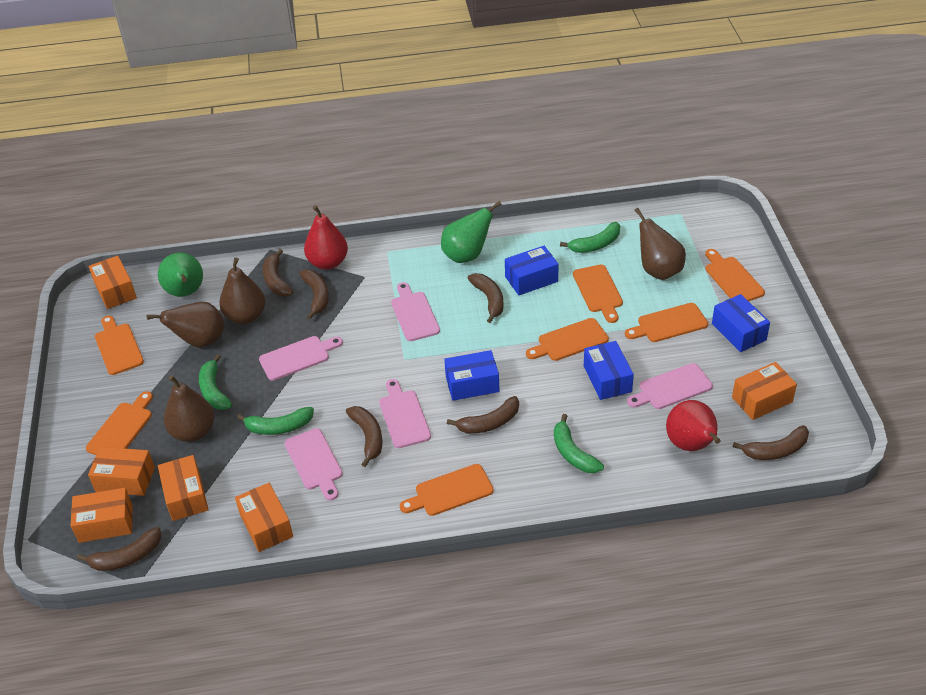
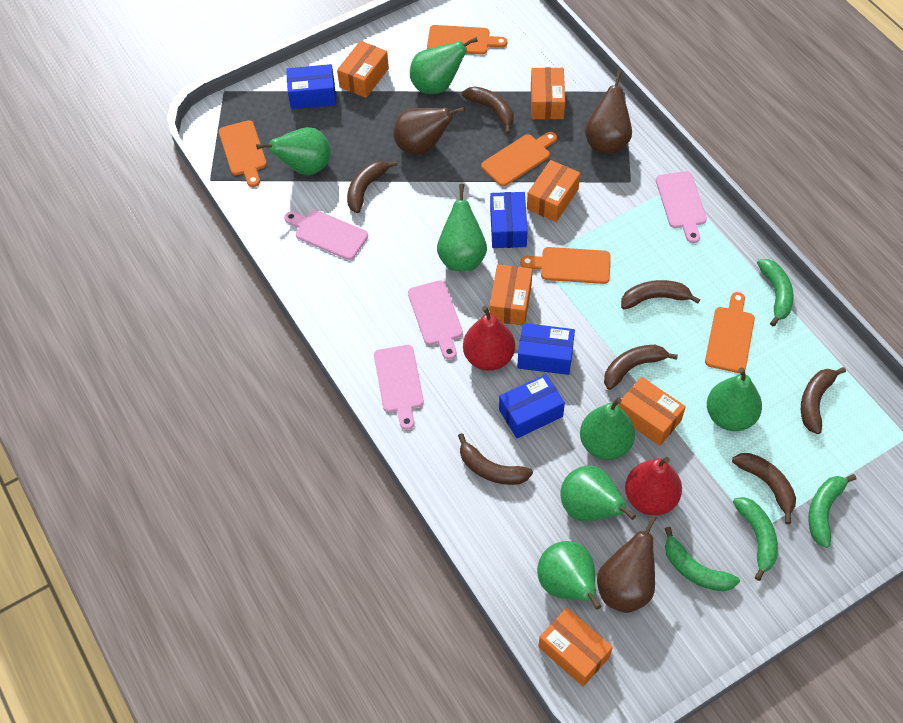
brown pear: 4 -> 3
green pear: 2 -> 7
orange cutting board: 7 -> 5
pink cutting board: 5 -> 4

